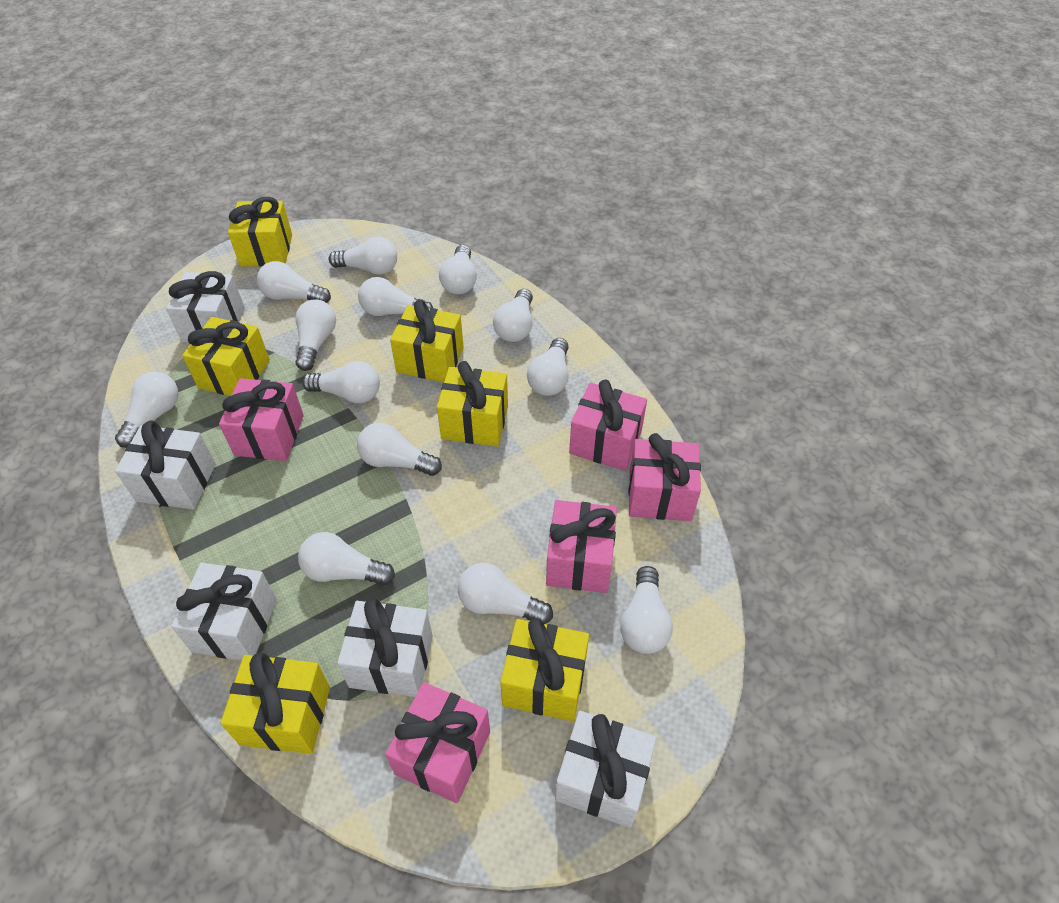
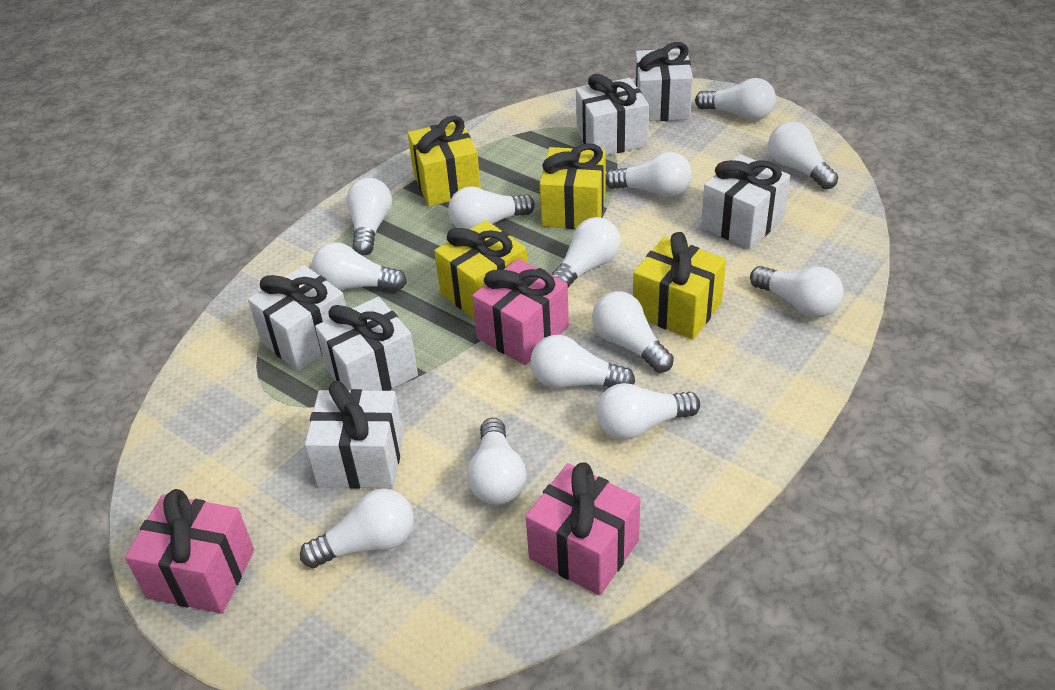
pink gift: 5 -> 3
white gift: 5 -> 6
yellow gift: 6 -> 4

